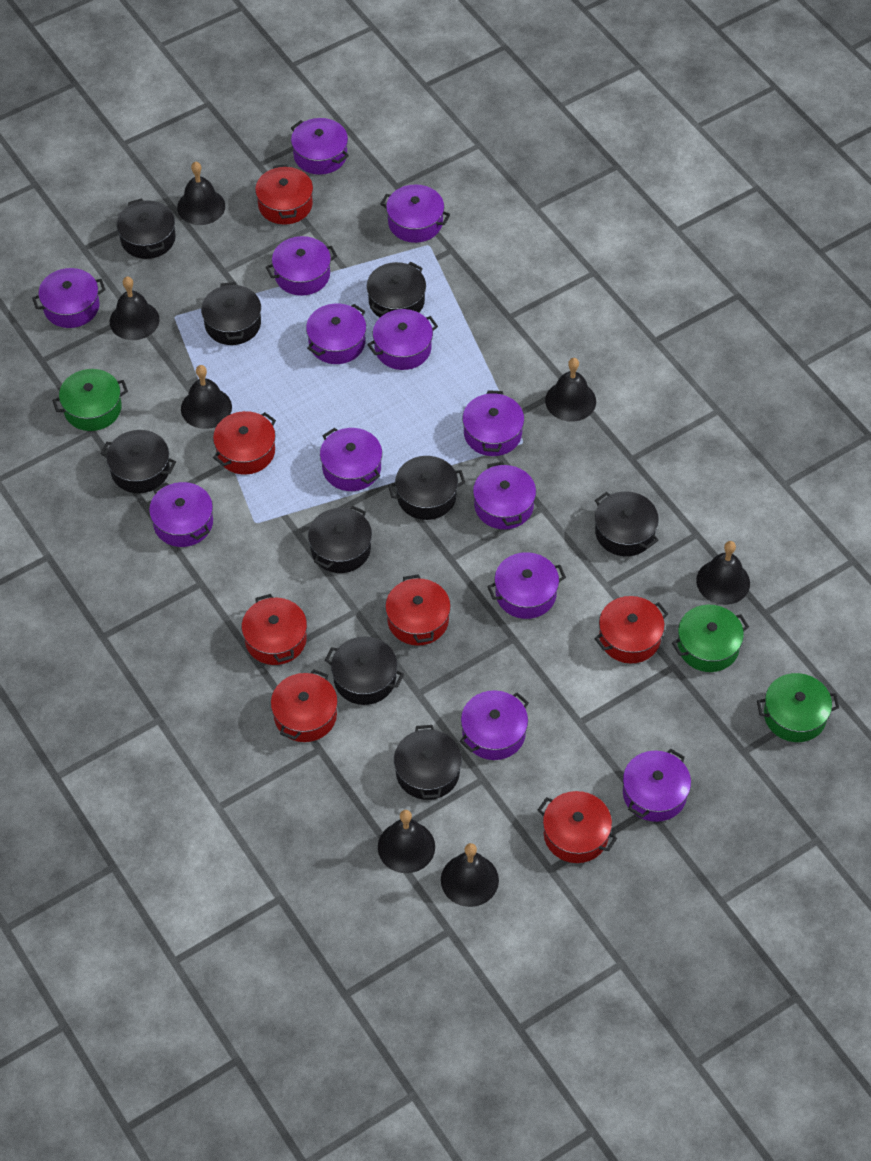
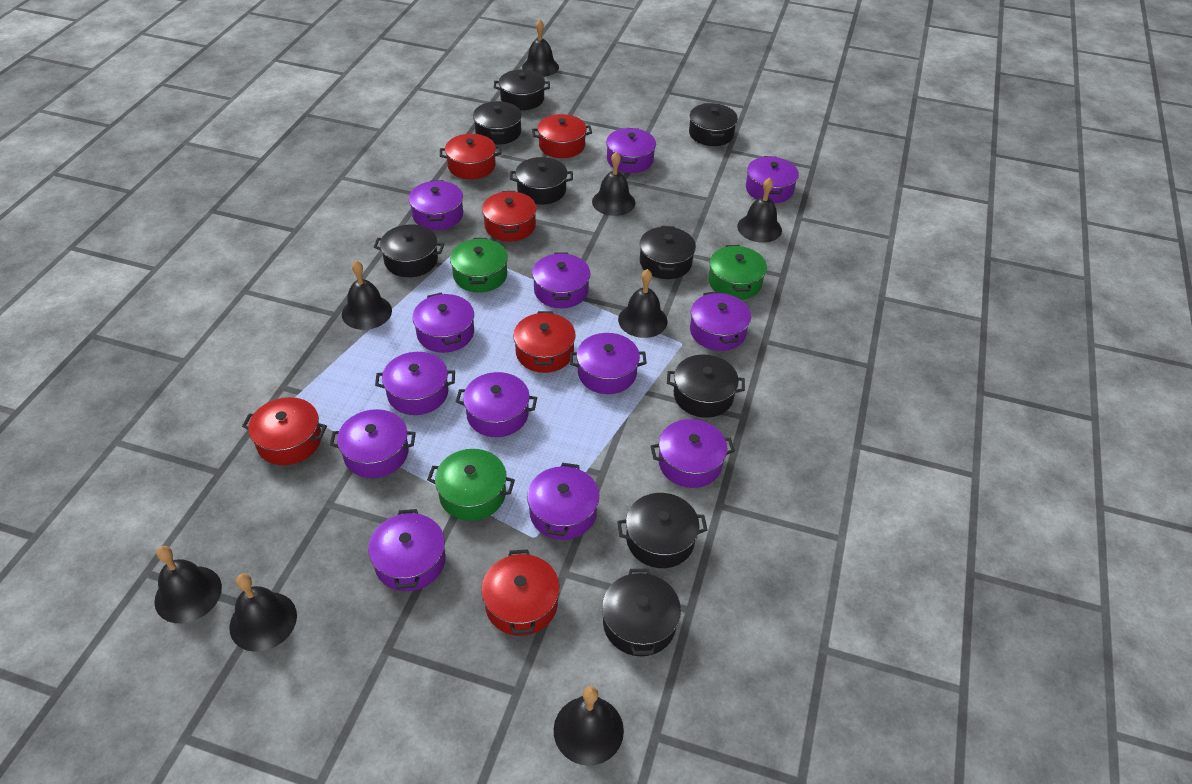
black bell: 7 -> 8
red pot: 7 -> 6

